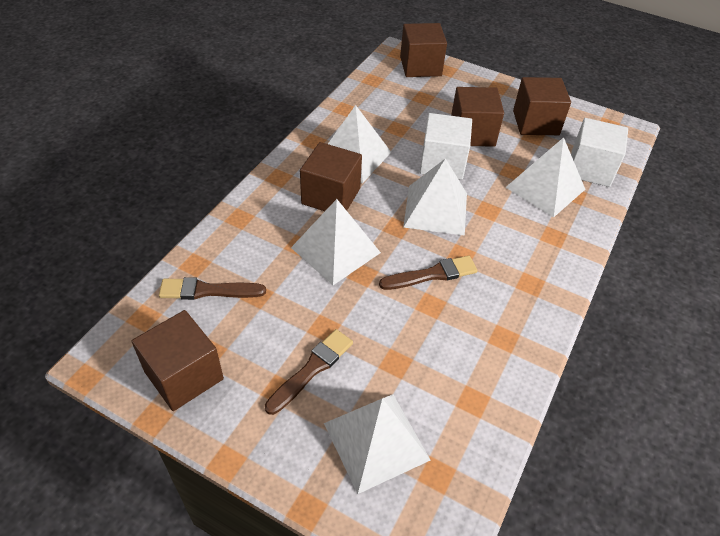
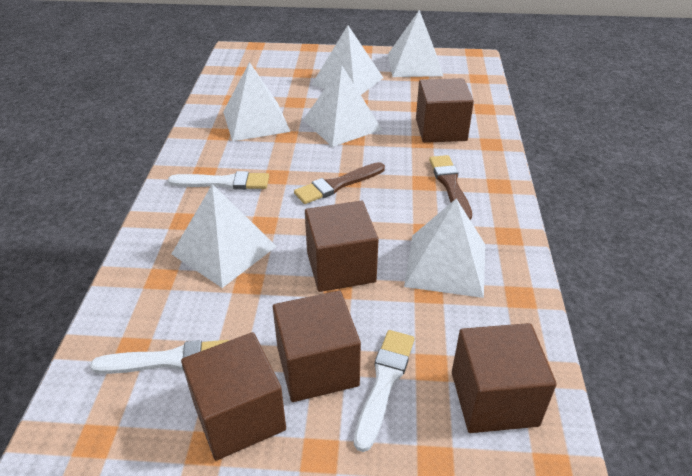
brown brush: 3 -> 2
white brush: 0 -> 3
white cube: 2 -> 0
white pyramid: 5 -> 6

